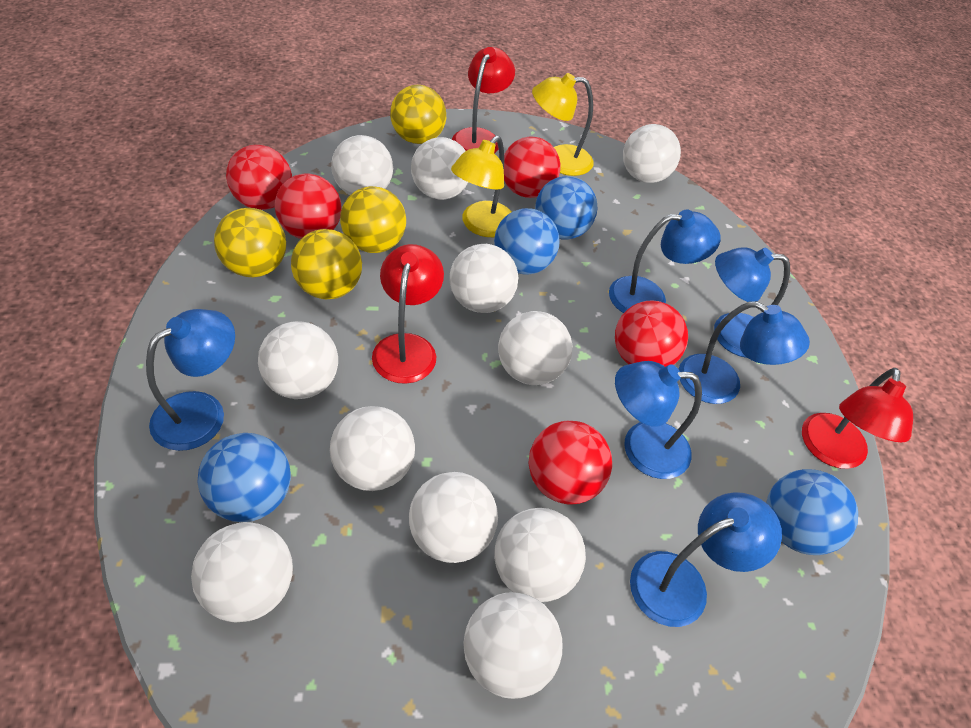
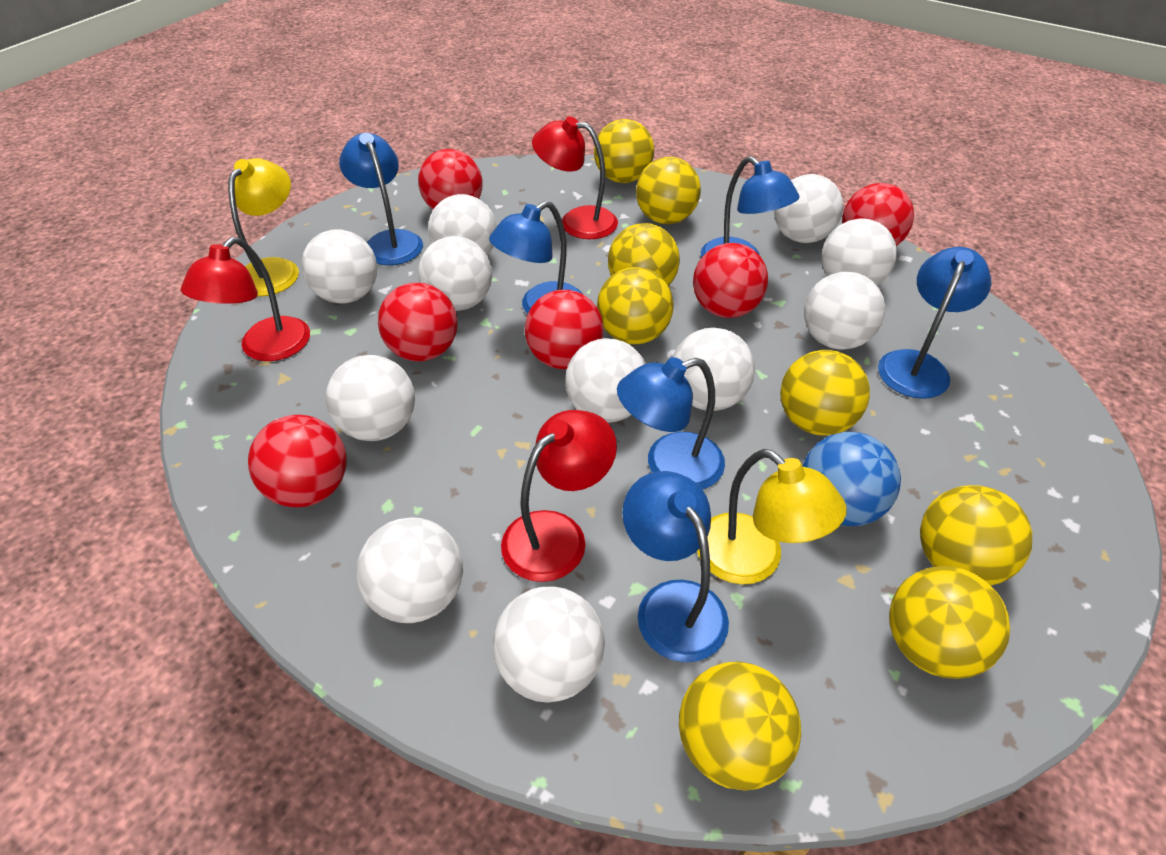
blue ball: 4 -> 1
red ball: 5 -> 6
yellow ball: 4 -> 8

